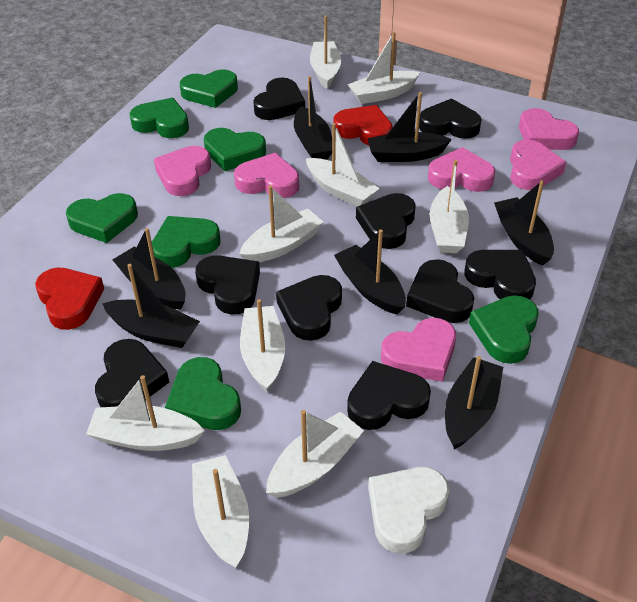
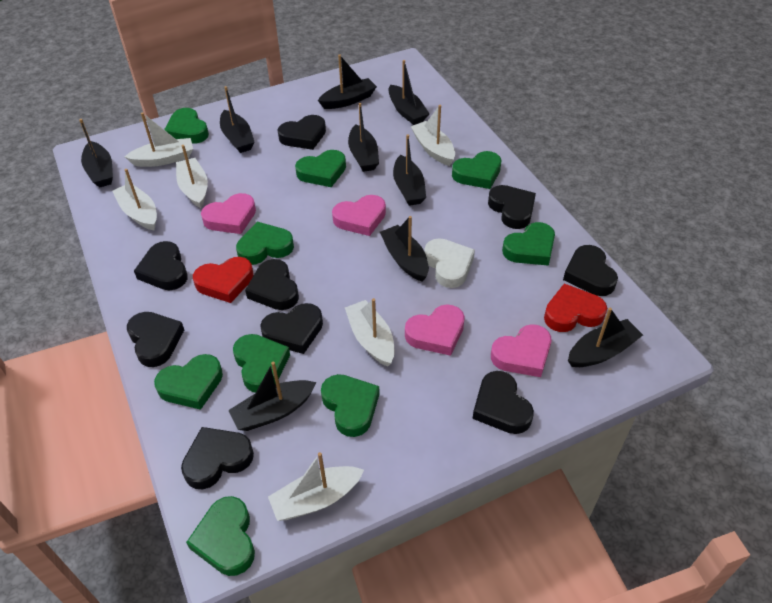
black boat: 7 -> 9
green heart: 7 -> 9
pink heart: 6 -> 4
white boat: 9 -> 6

